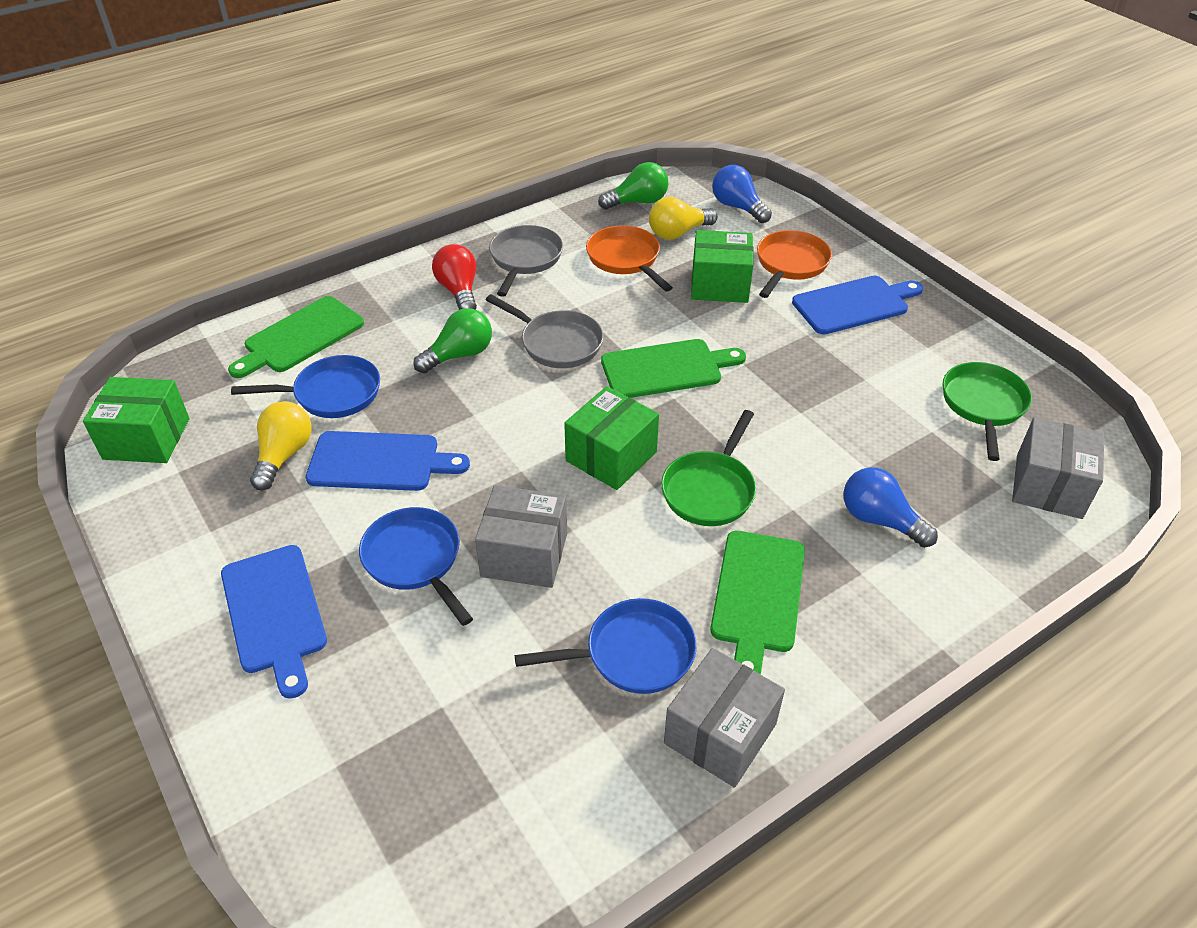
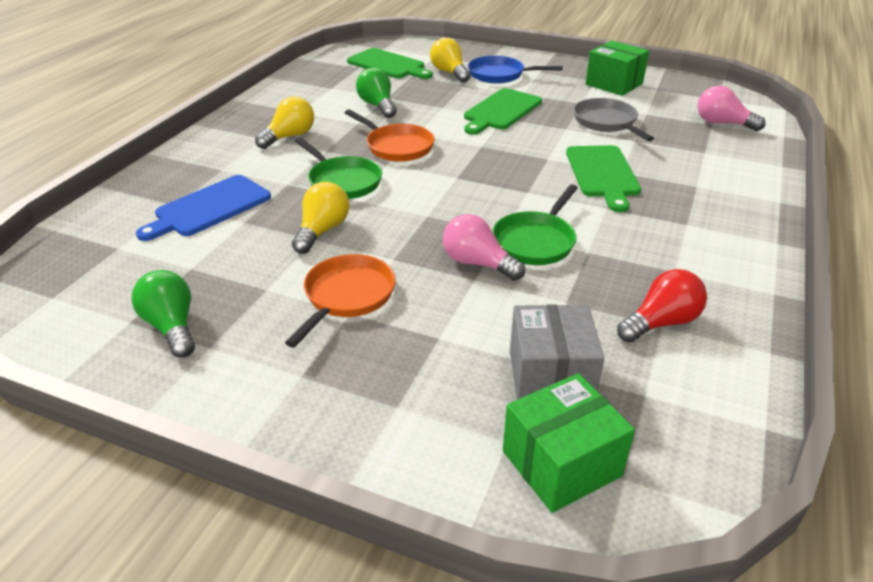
blue cutting board: 3 -> 1
blue light bulb: 2 -> 0
blue pan: 3 -> 1
green box: 3 -> 2
grey box: 3 -> 1
grey pan: 2 -> 1
pink light bulb: 0 -> 2
yellow light bulb: 2 -> 3

